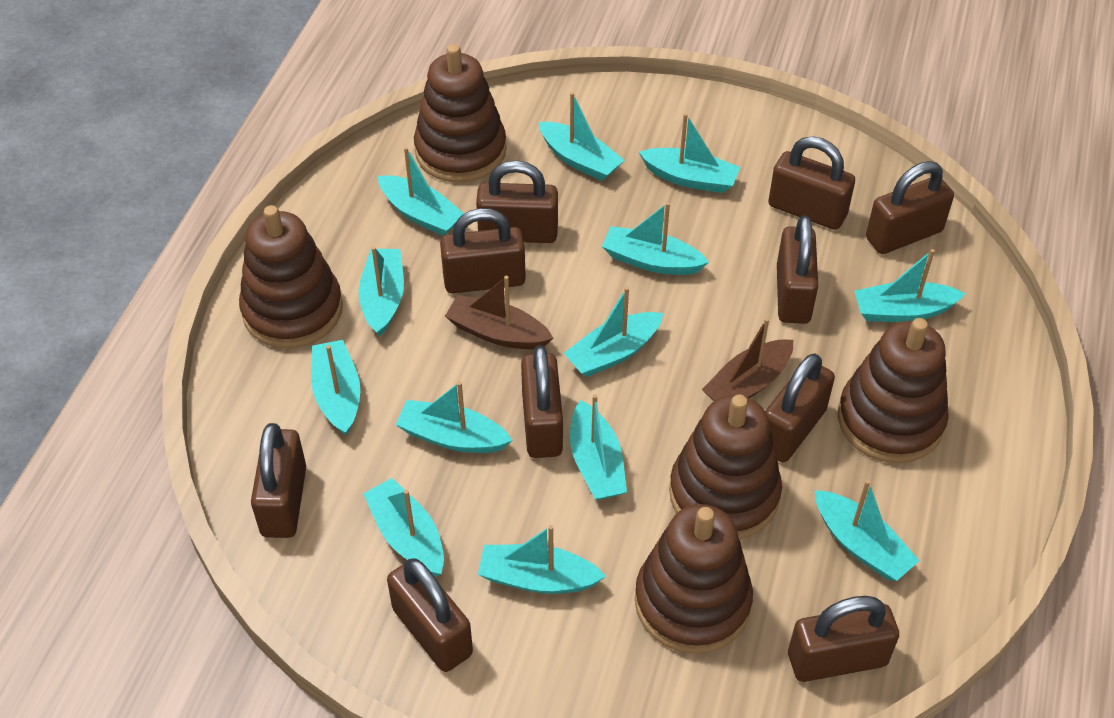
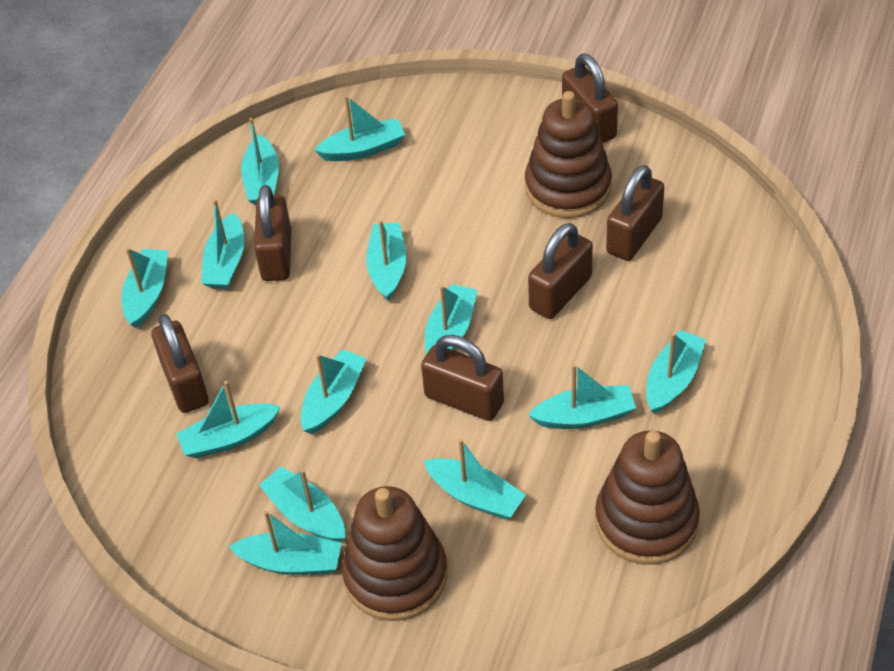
brown boat: 2 -> 0
brown padlock: 10 -> 6
brown stacking toy: 5 -> 3

